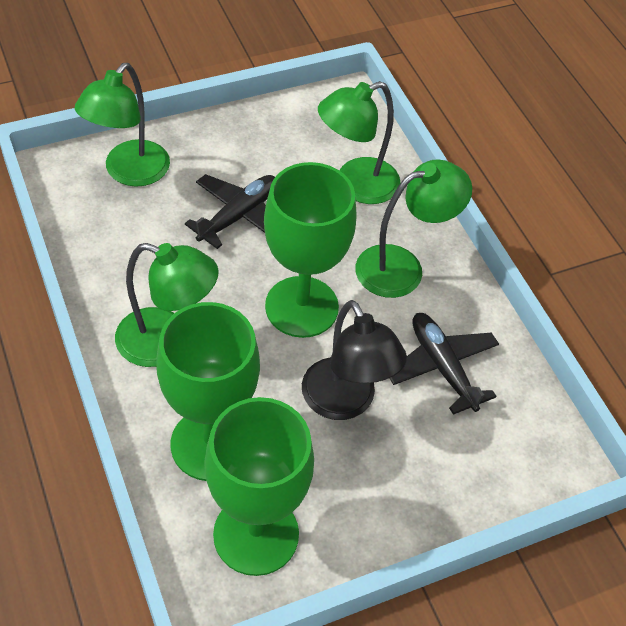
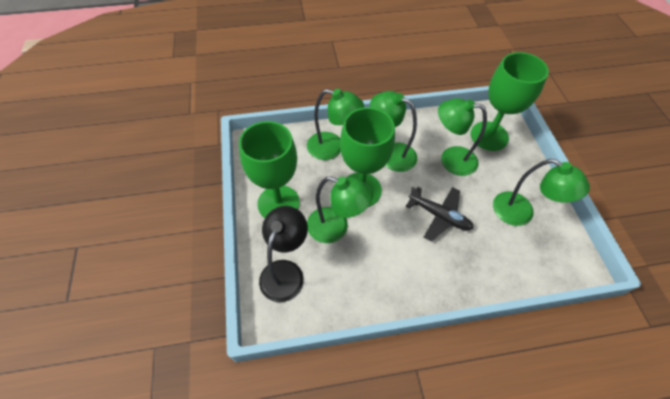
black plane: 2 -> 1
green lamp: 4 -> 5

